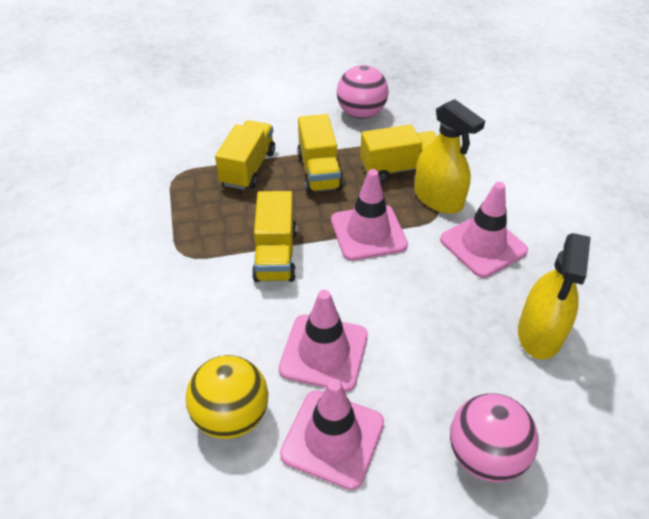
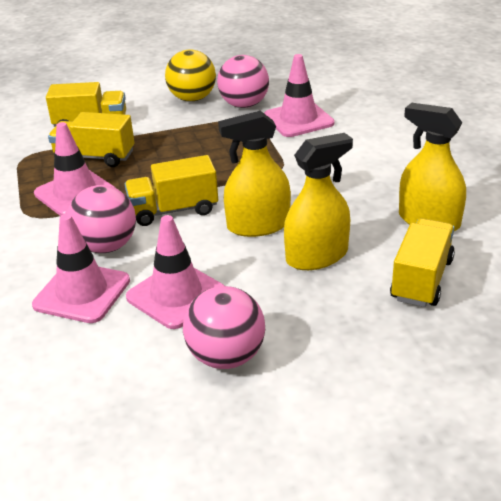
pink ball: 2 -> 3
yellow spray bottle: 2 -> 3

